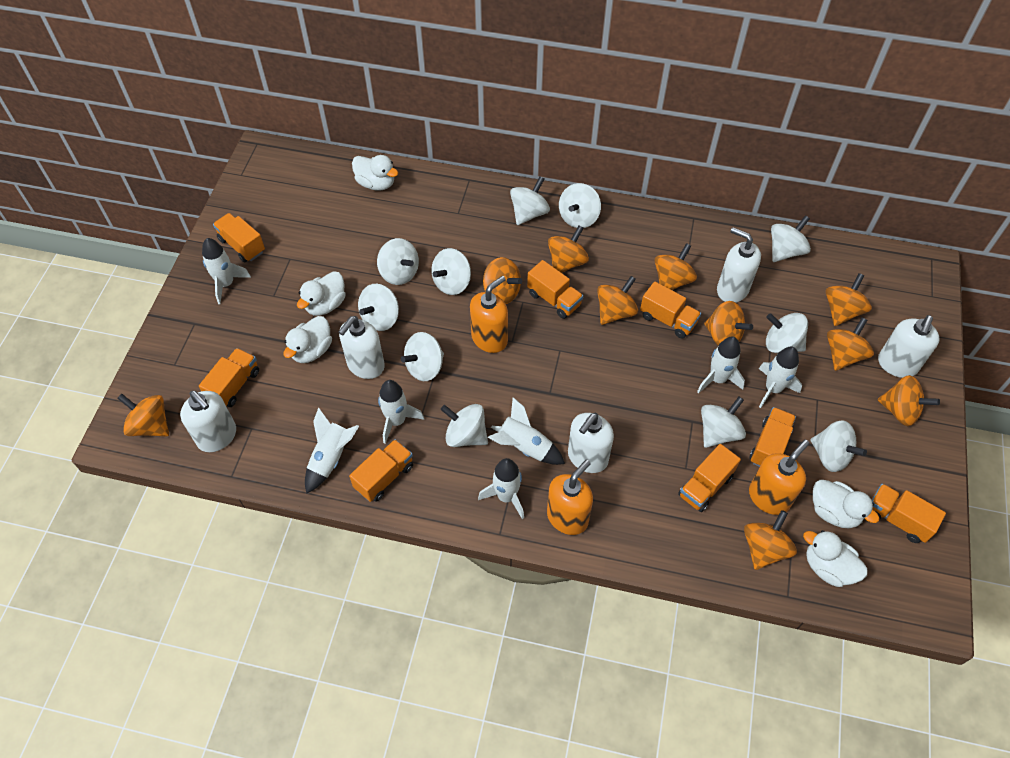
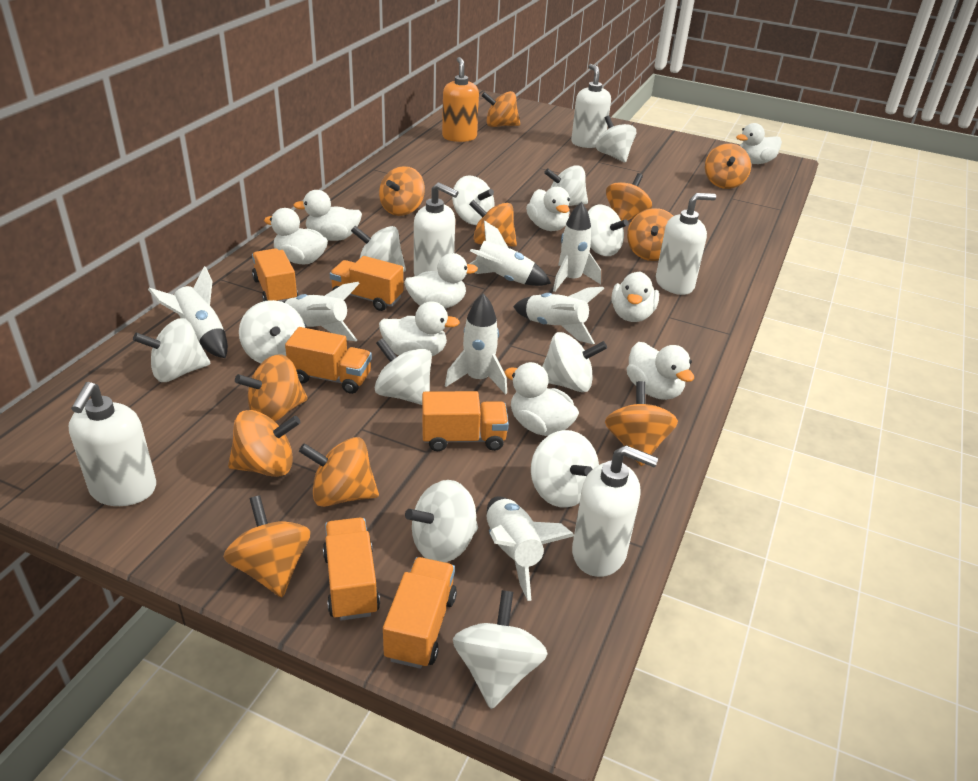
orange soap dispenser: 3 -> 1
orange spinning top: 10 -> 11
orange truck: 8 -> 6
white duck: 5 -> 9
white spinning top: 11 -> 12

